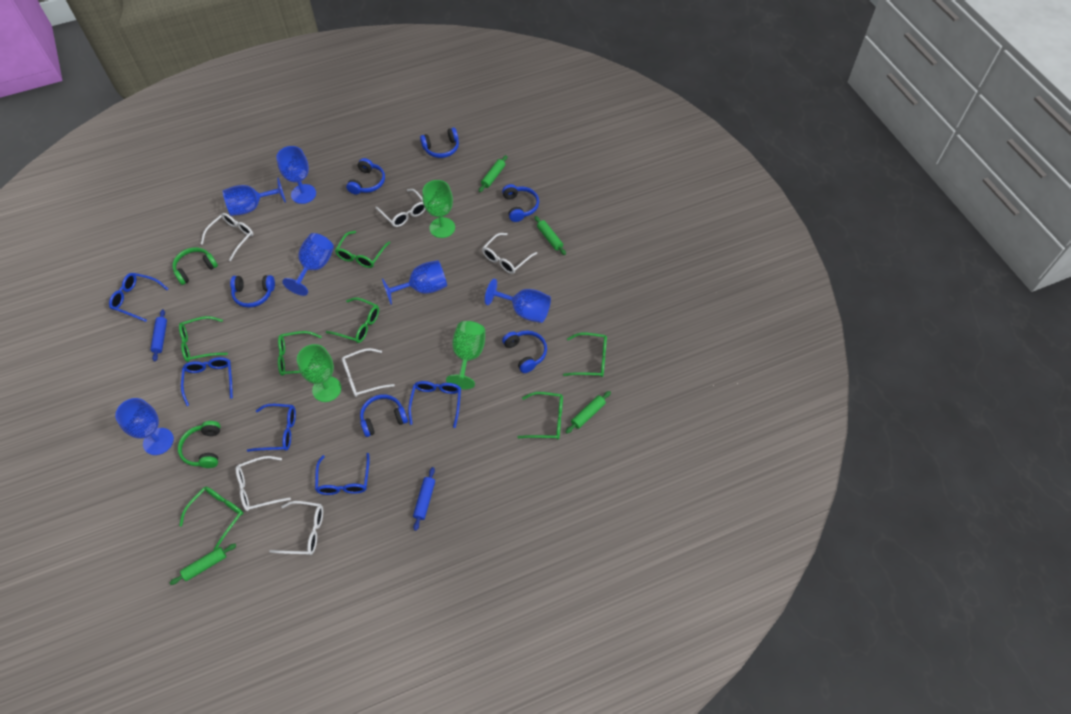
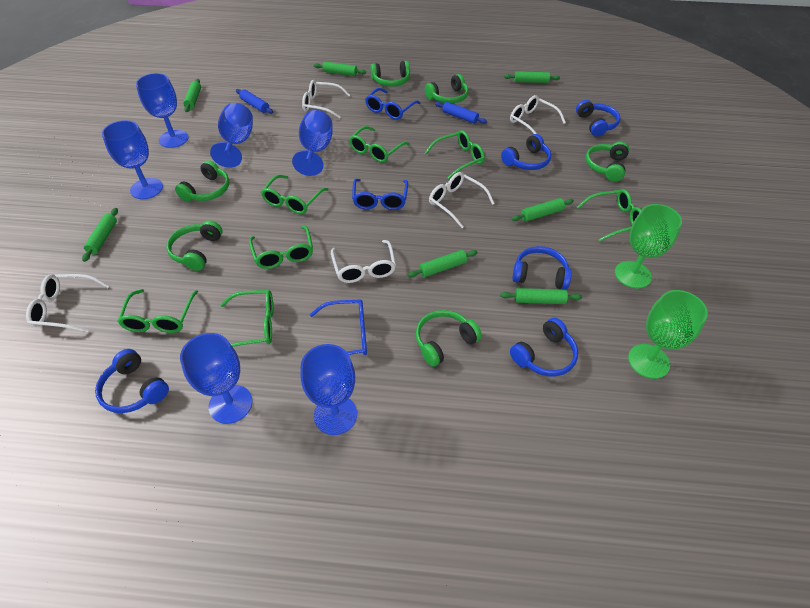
blue glasses: 5 -> 3
blue headphones: 6 -> 5
green goblet: 3 -> 2
green headphones: 2 -> 6
green rolling pin: 4 -> 7
white glasses: 6 -> 5

